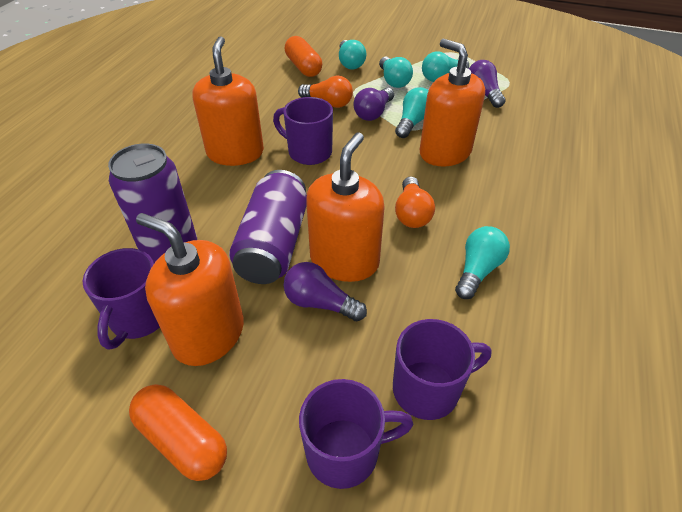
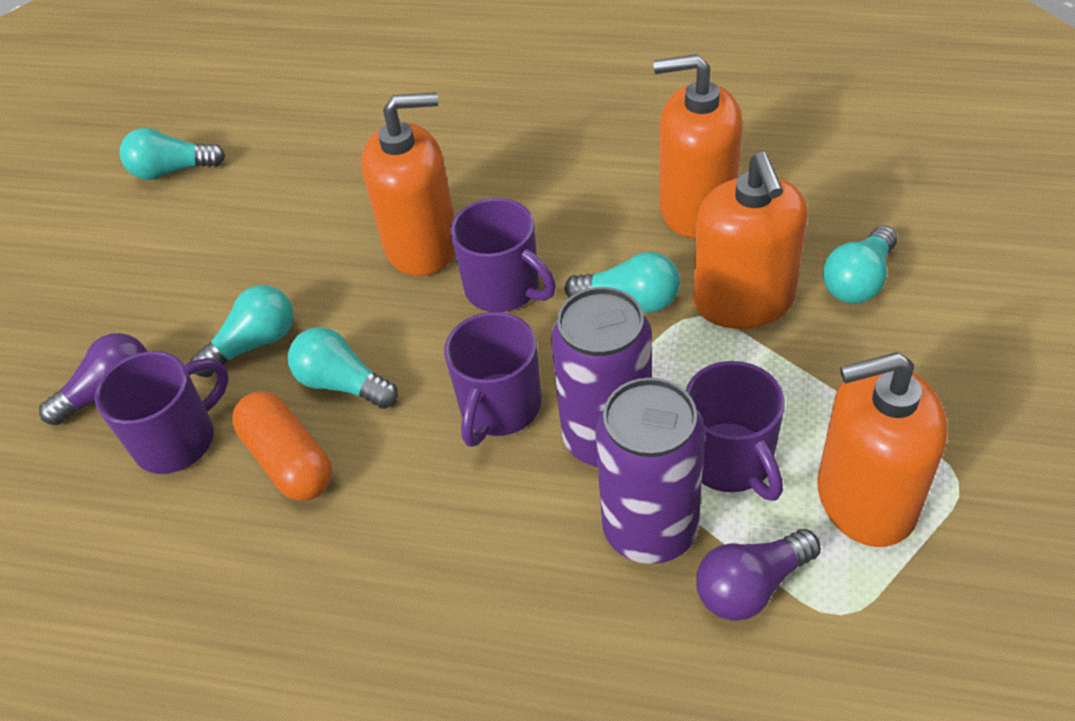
orange capsule: 2 -> 1
orange light bulb: 2 -> 0
purple light bulb: 3 -> 2

